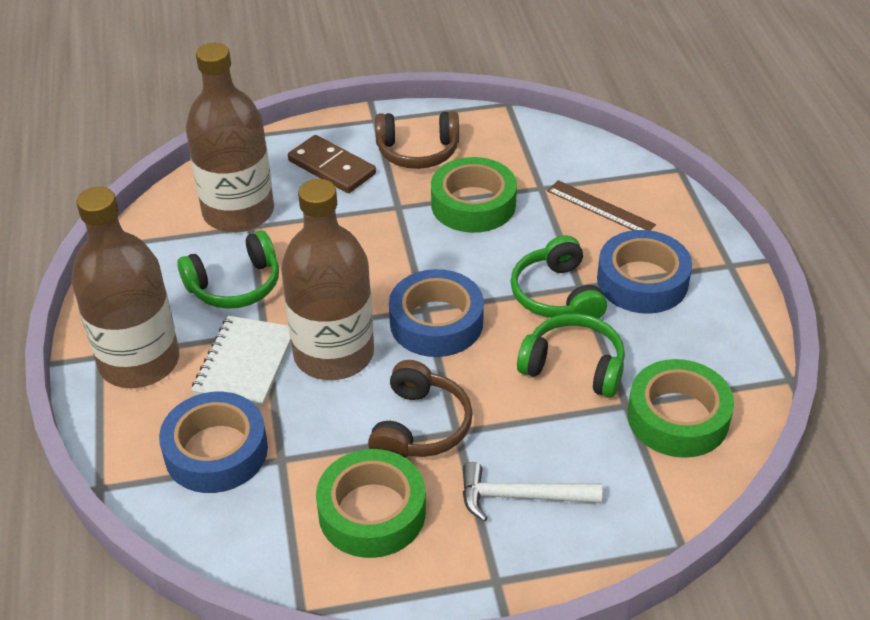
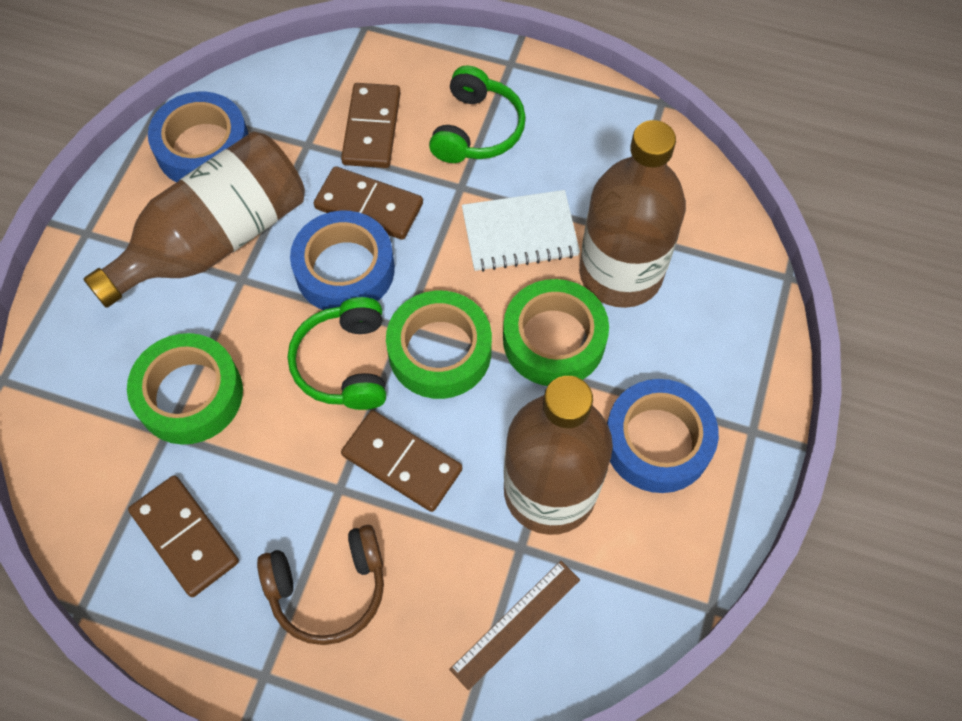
brown domino: 1 -> 4
brown headphones: 2 -> 1
green headphones: 3 -> 2
white hammer: 1 -> 0

